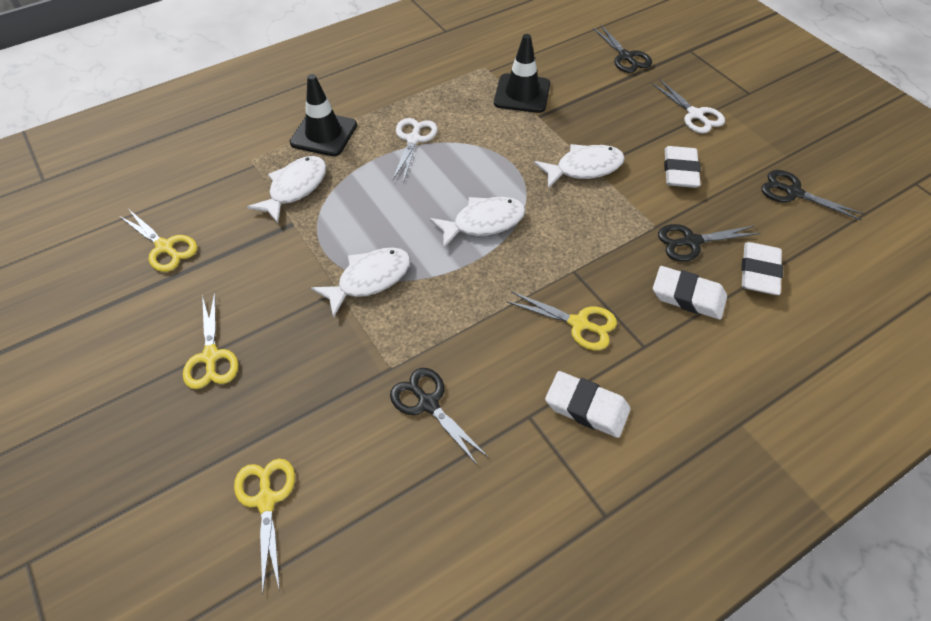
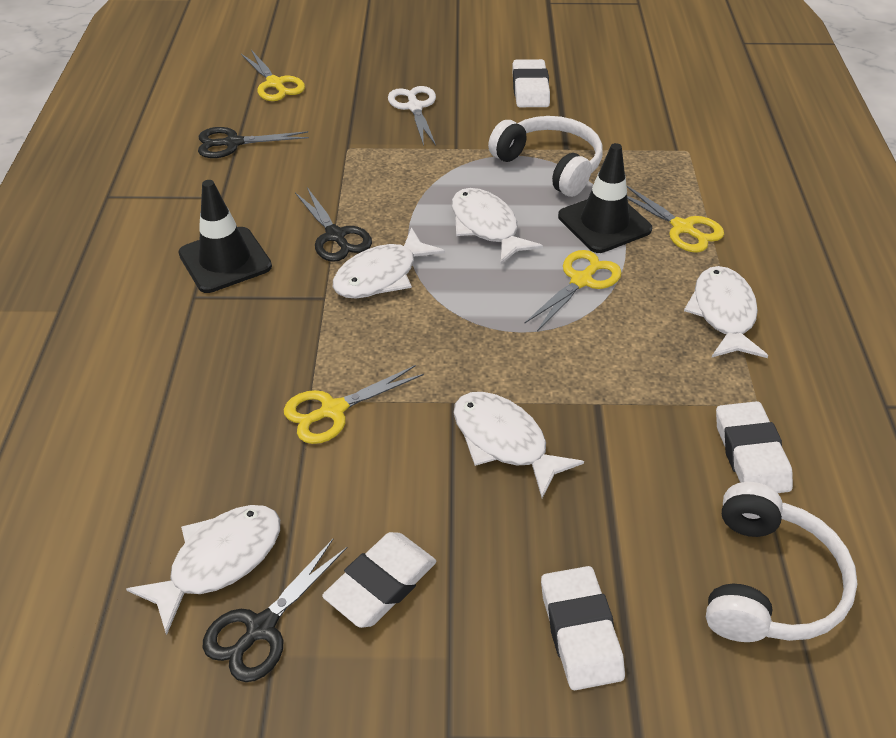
black scissors: 4 -> 3
white fish: 4 -> 5
white headphones: 0 -> 2
white scissors: 2 -> 1

